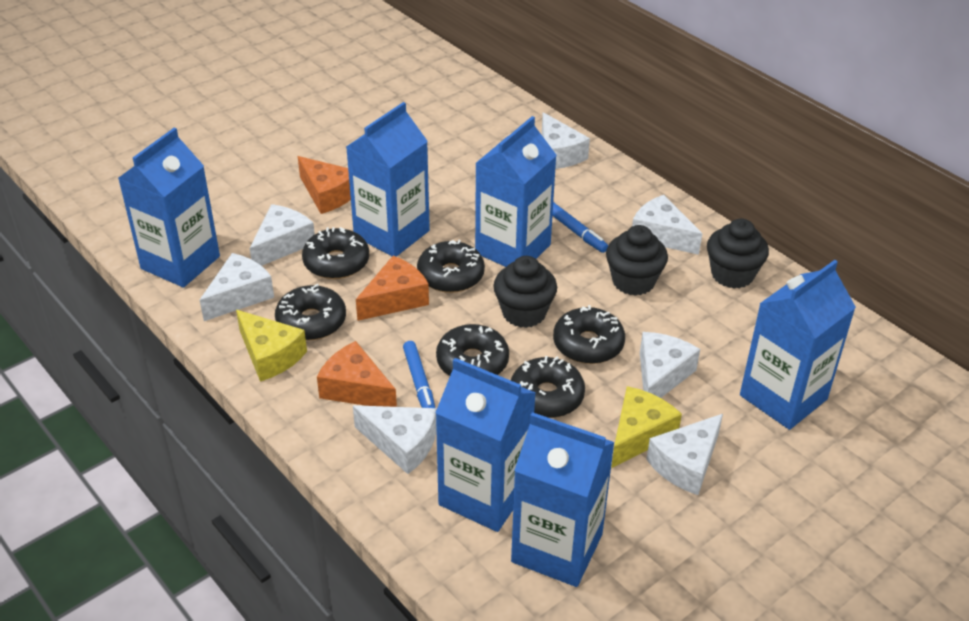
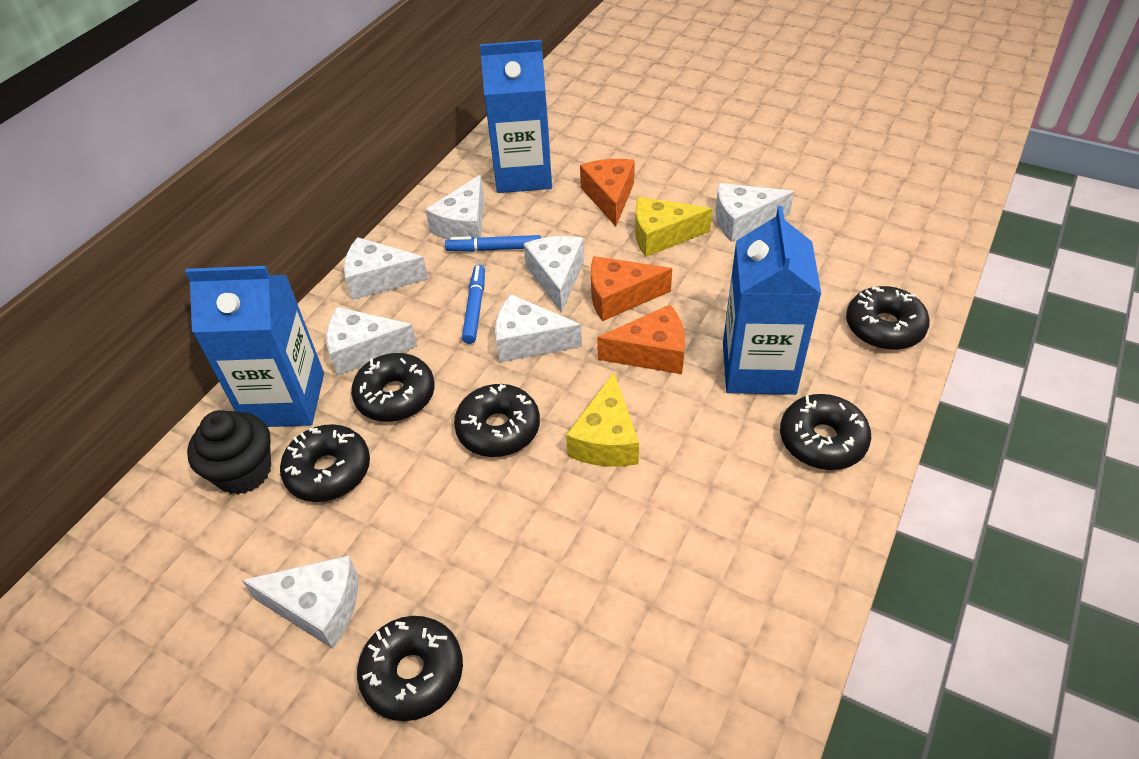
black cupcake: 3 -> 1
blue carton: 6 -> 3

